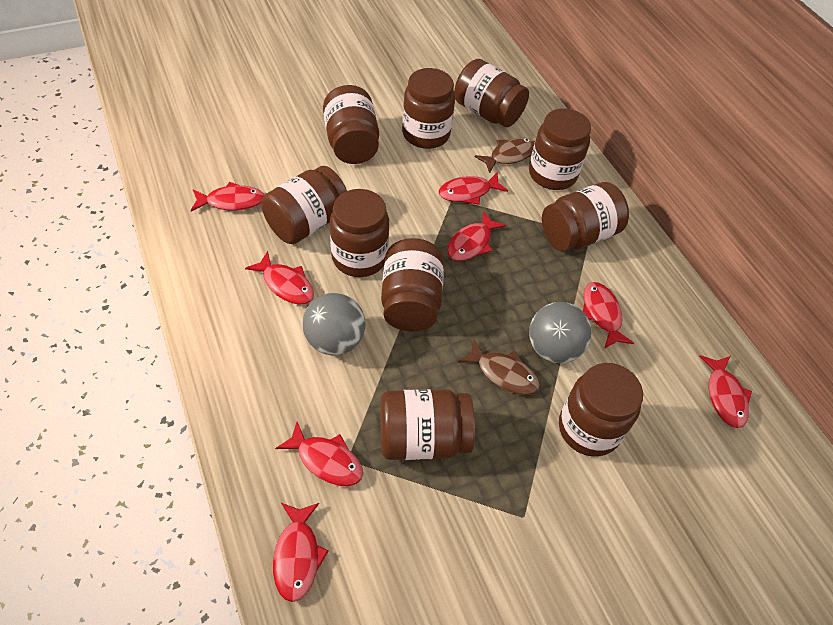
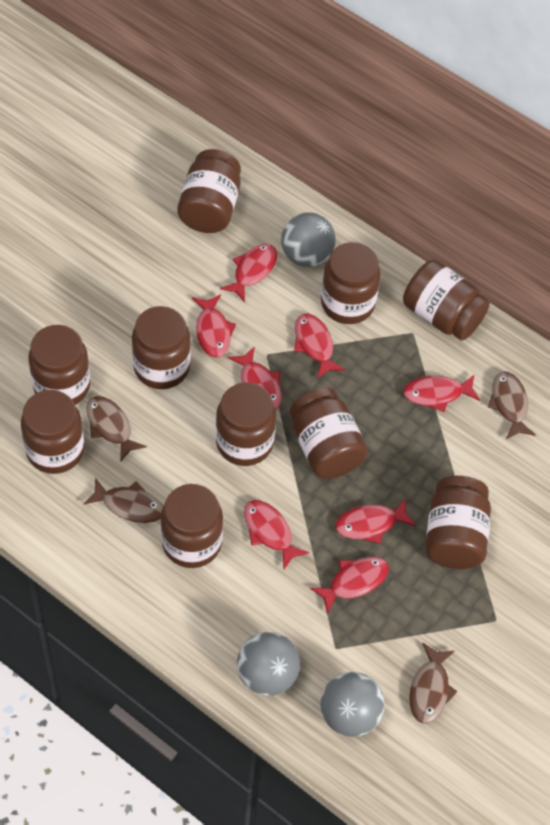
brown fish: 2 -> 4
grey ball: 2 -> 3

